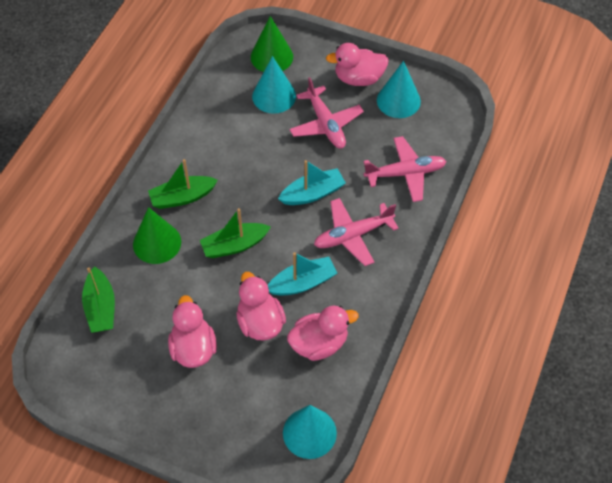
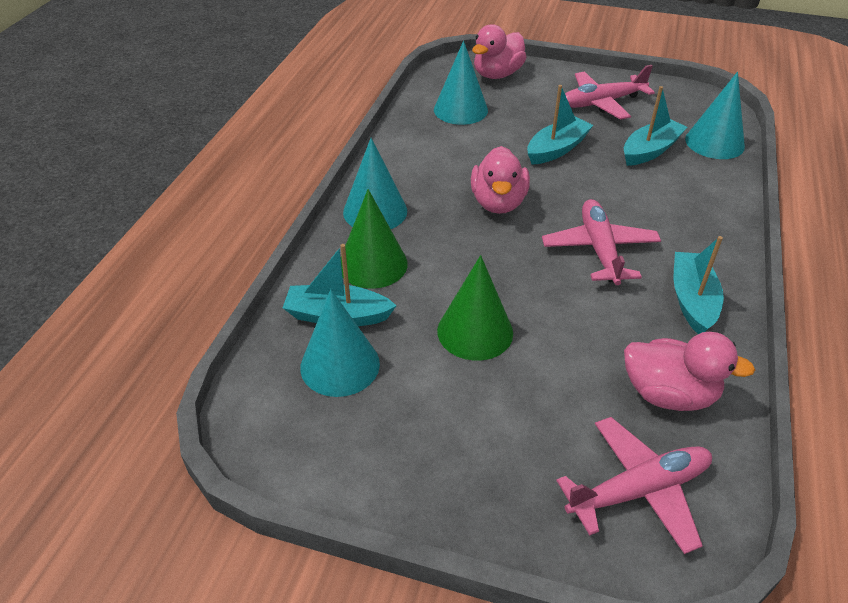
green boat: 3 -> 0
pink duck: 4 -> 3
turquoise boat: 2 -> 4
turquoise cone: 3 -> 4

